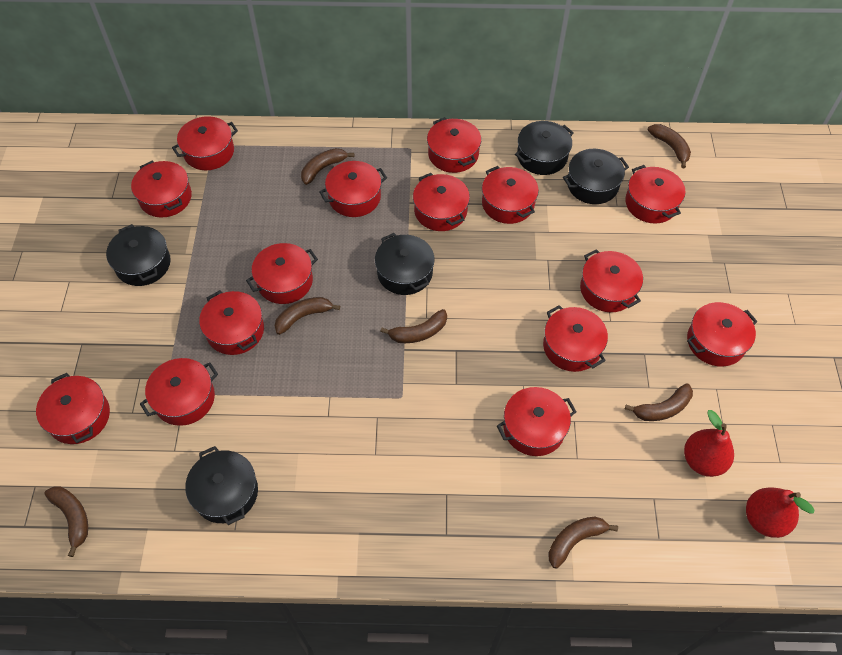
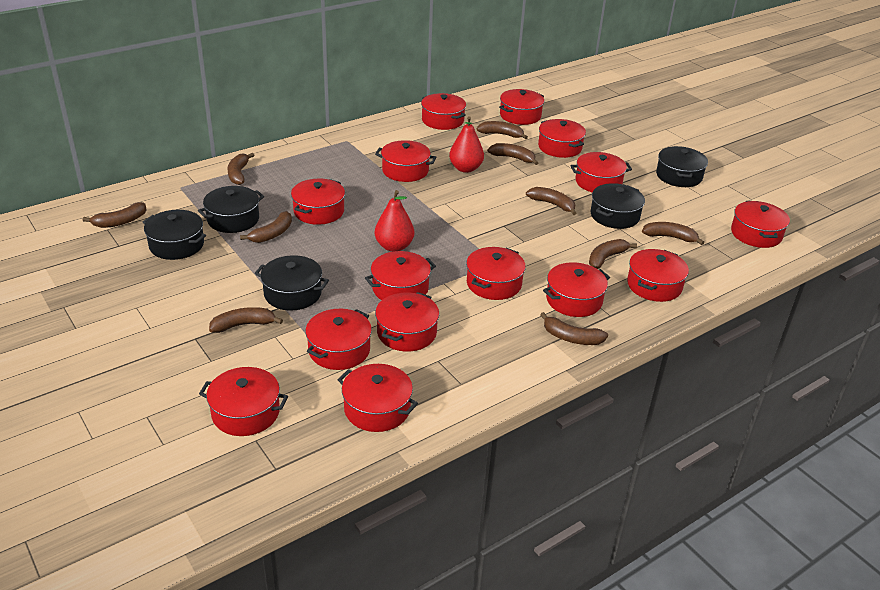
brown banana: 7 -> 10

